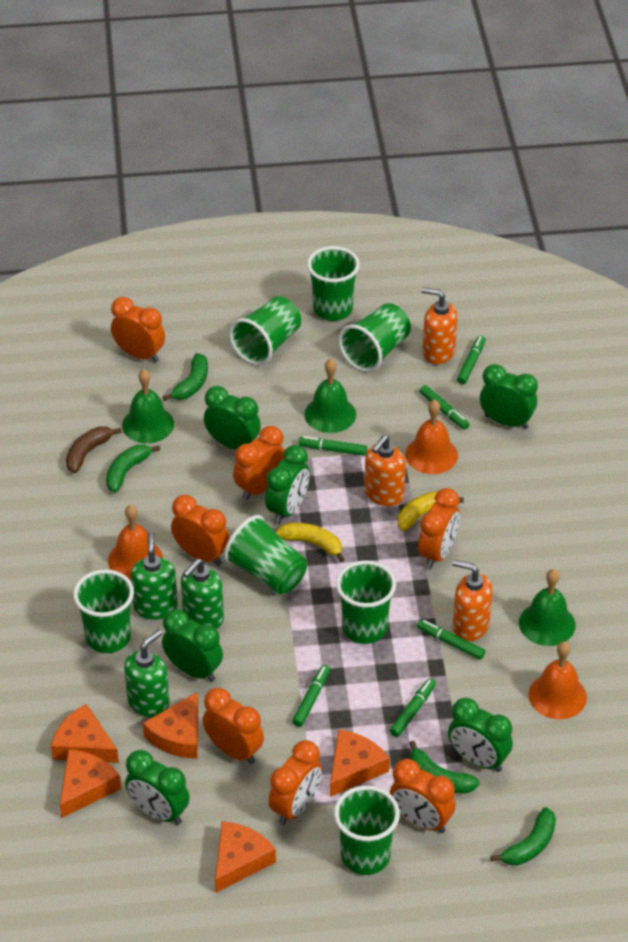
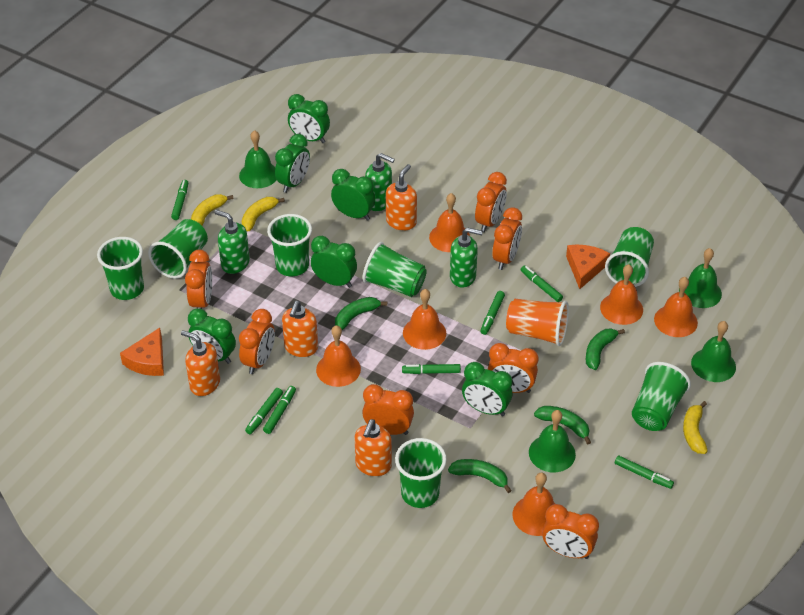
brown banana: 1 -> 0
green bell: 3 -> 4
green marker: 6 -> 7
orange bell: 3 -> 6
orange cheese: 5 -> 2
orange cup: 0 -> 1
orange soap dispenser: 3 -> 4
yellow banana: 2 -> 3

